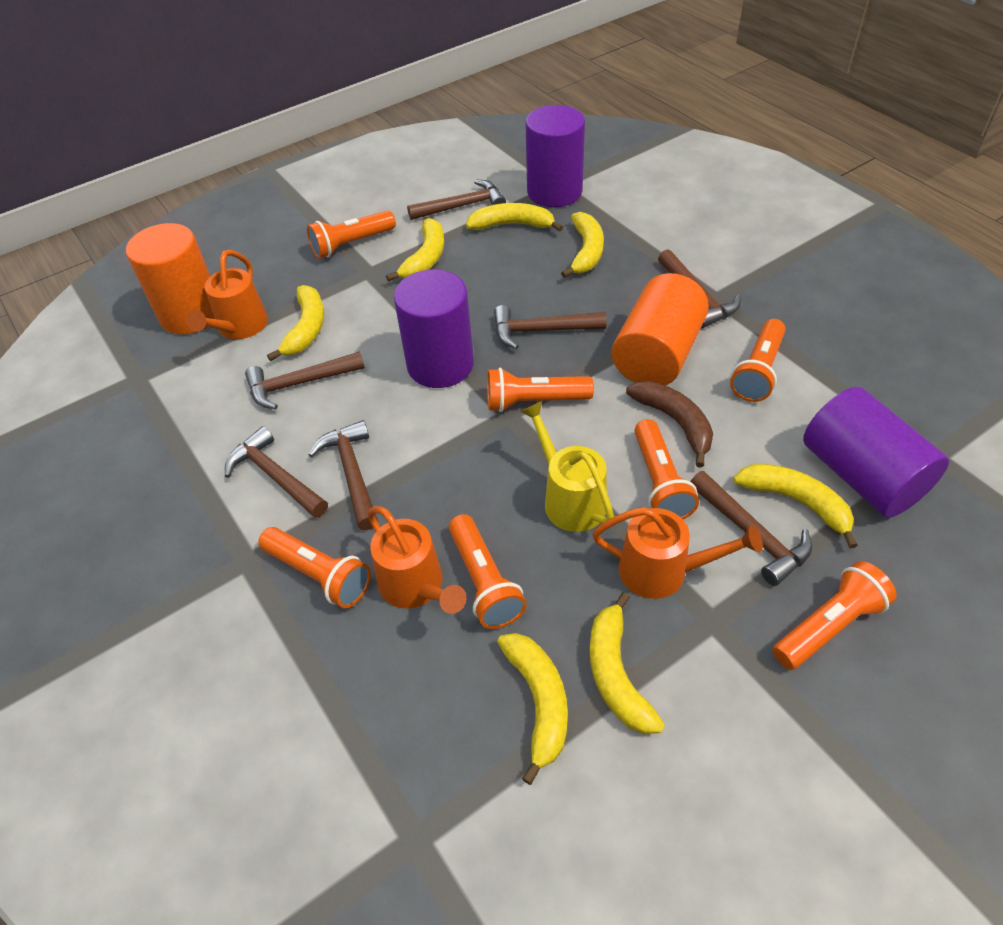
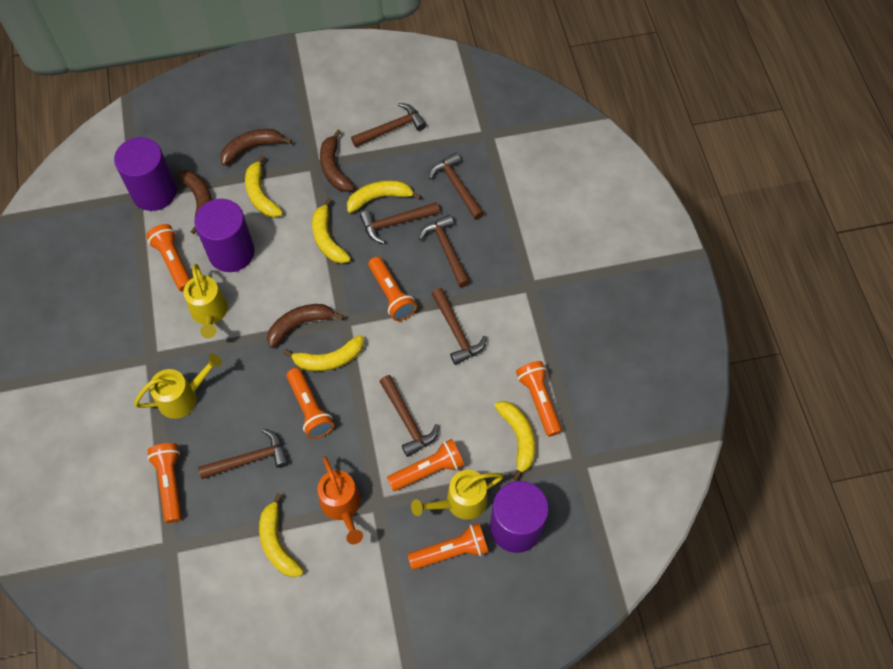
brown banana: 1 -> 4
orange cylinder: 2 -> 0
orange watering can: 3 -> 1
yellow banana: 7 -> 6
yellow watering can: 1 -> 3

